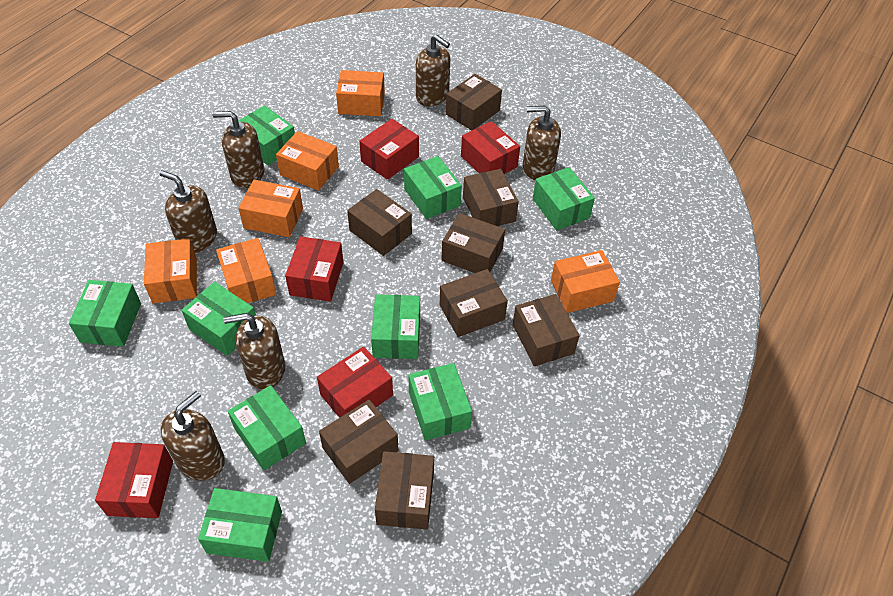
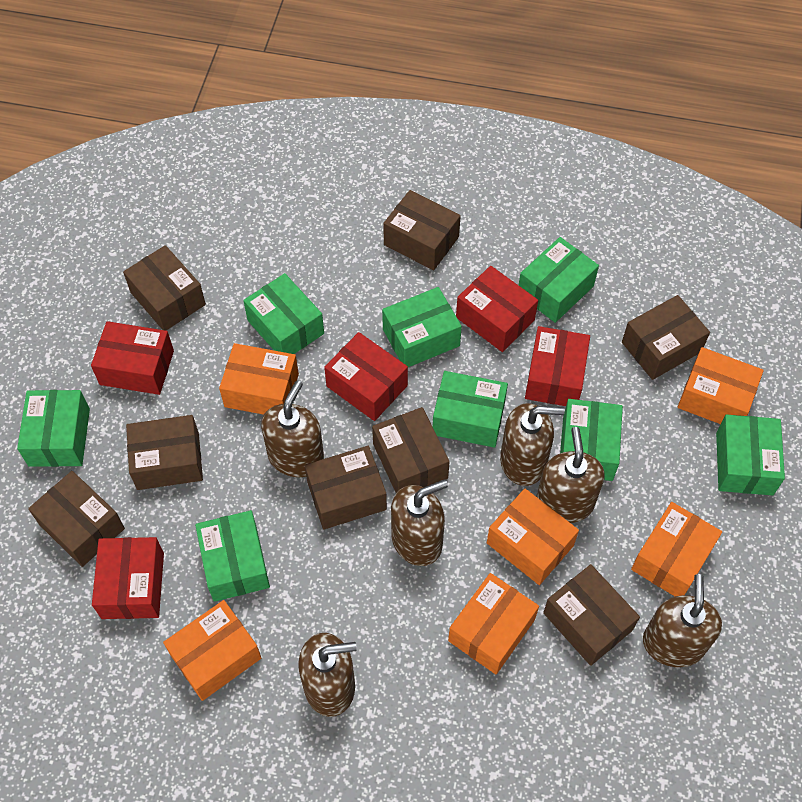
green box: 9 -> 8

